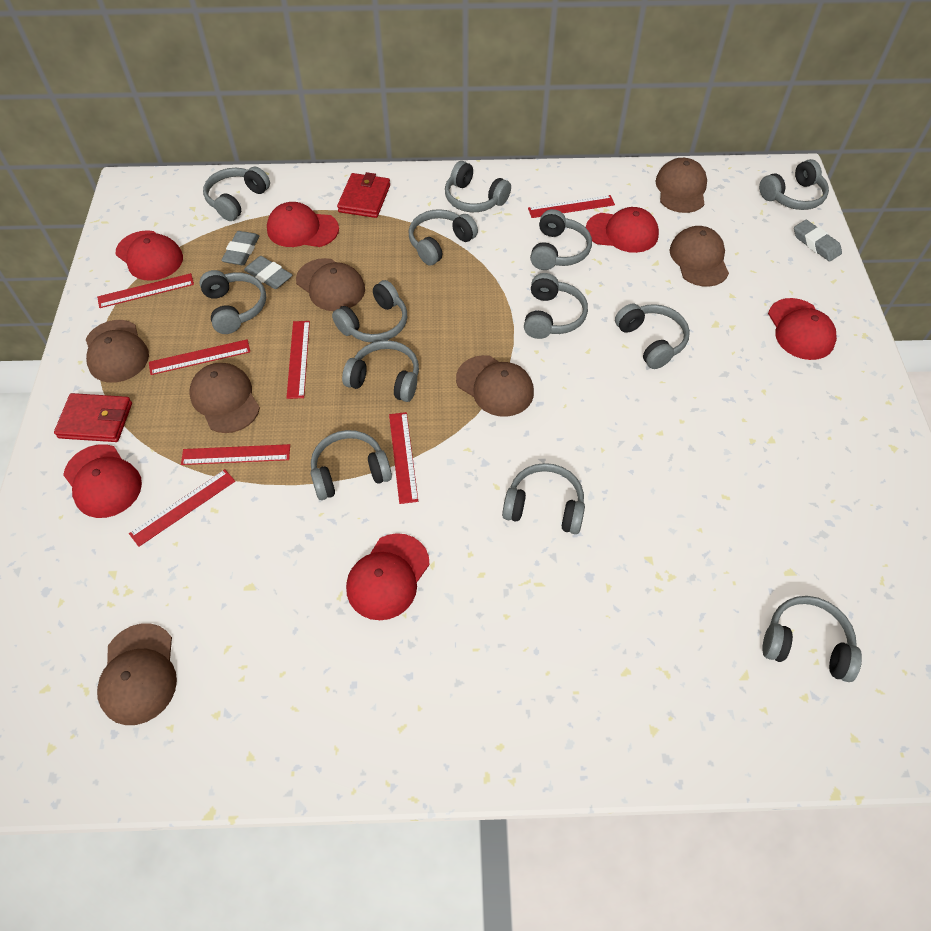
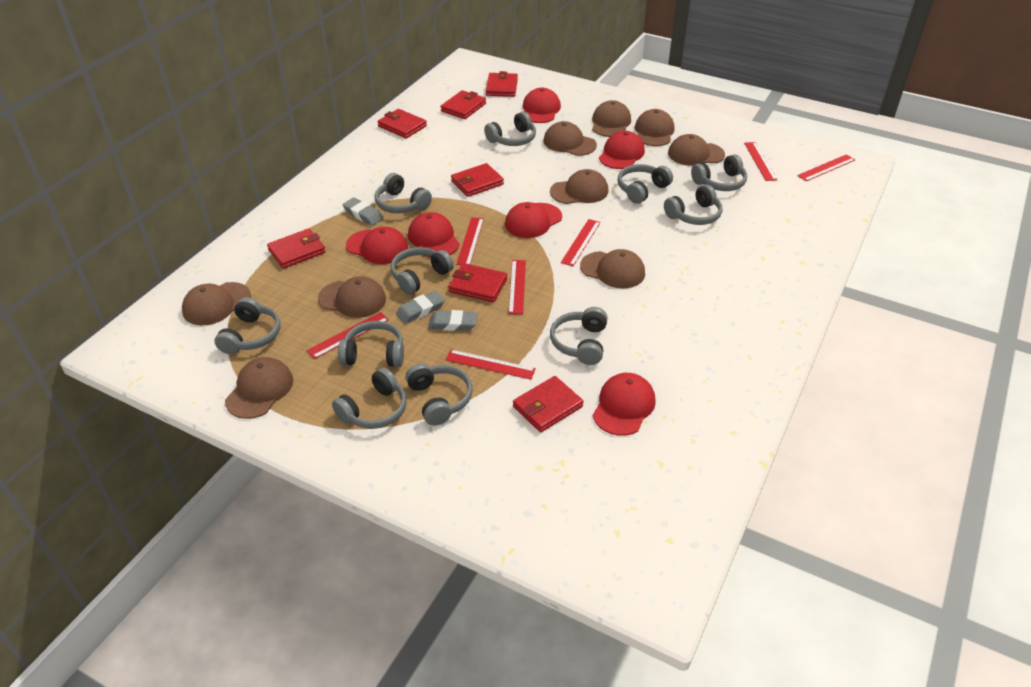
brown cap: 7 -> 9
grey headphones: 13 -> 11
red wallet: 2 -> 7

